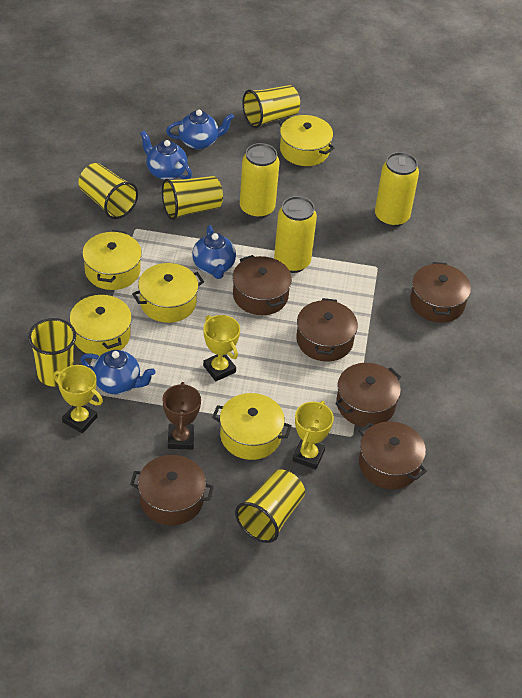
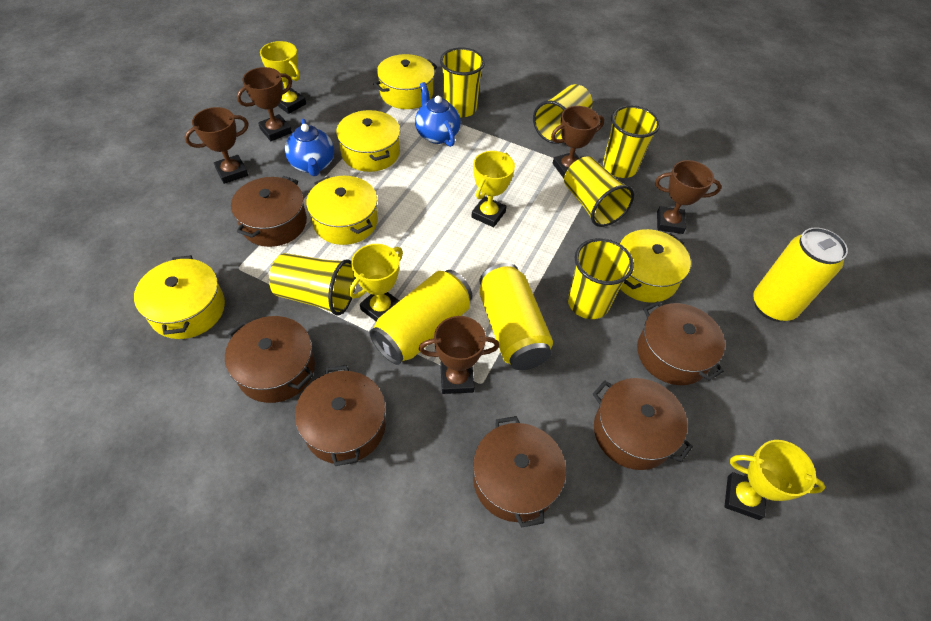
blue teapot: 4 -> 2
brown trophy: 1 -> 5
yellow cup: 5 -> 6
yellow trophy: 3 -> 4

